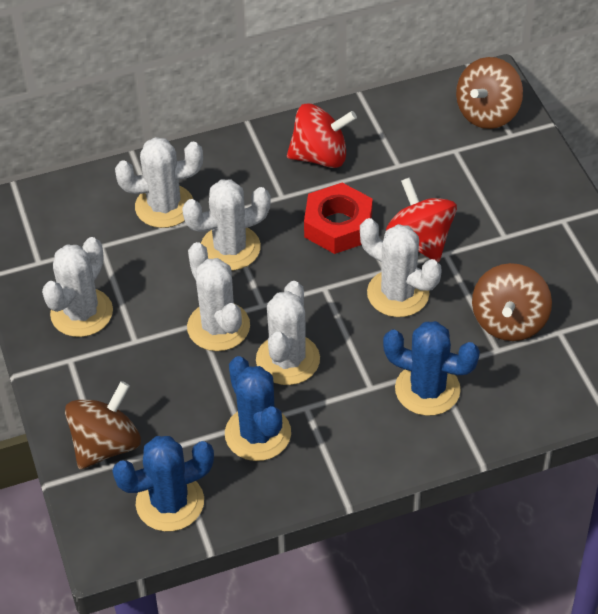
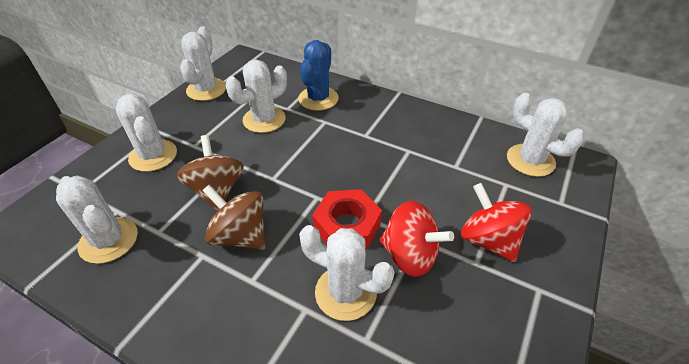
blue cactus: 3 -> 1
brown spinning top: 3 -> 2

